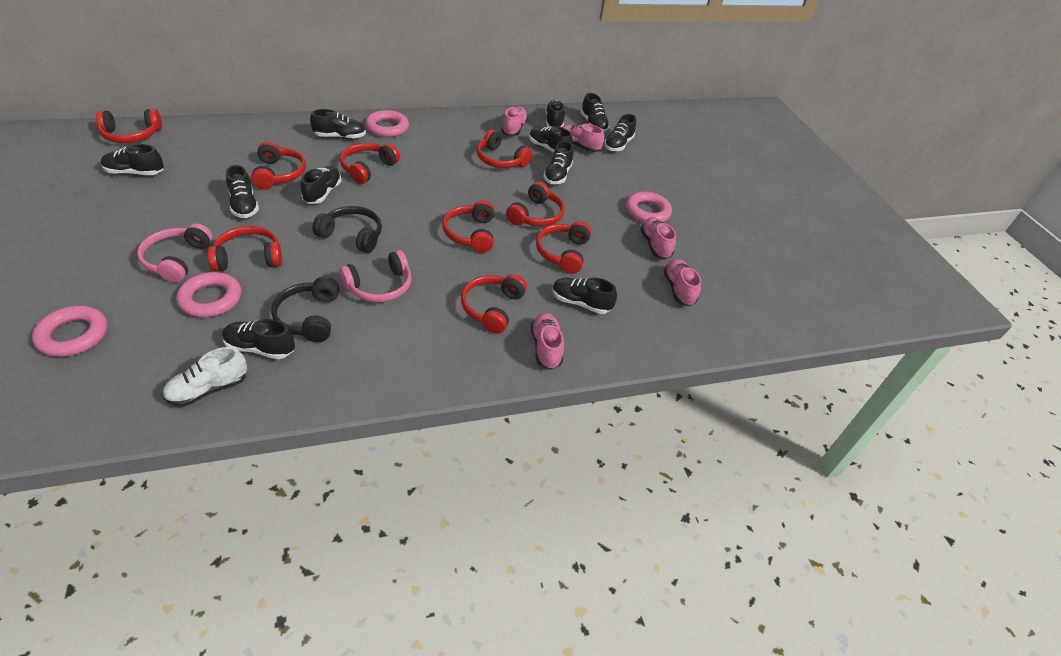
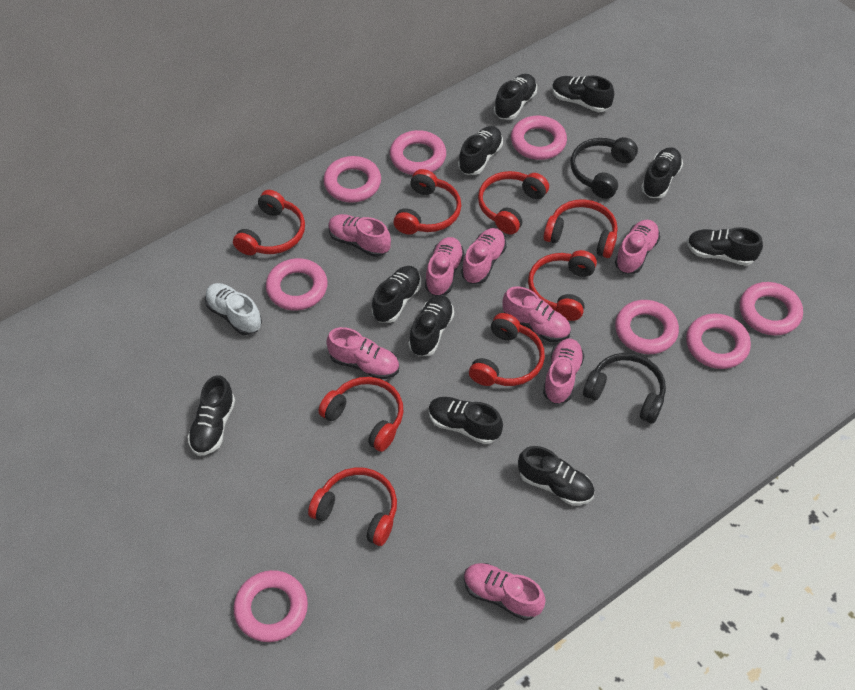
black shoe: 11 -> 10
pink headphones: 2 -> 0
pink ring: 4 -> 8
pink shoe: 5 -> 8
red headphones: 9 -> 8

